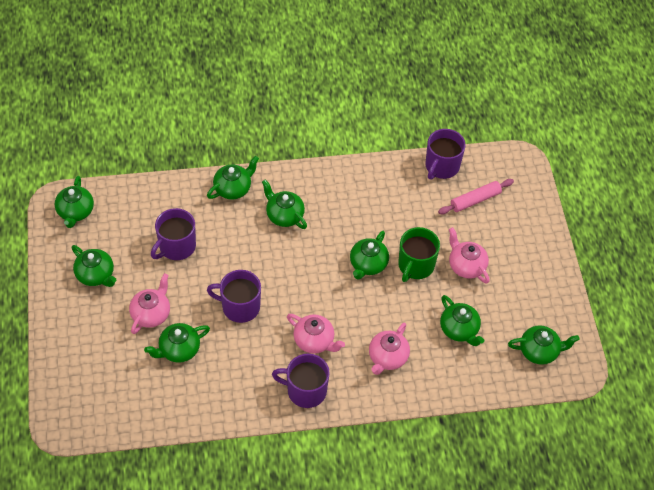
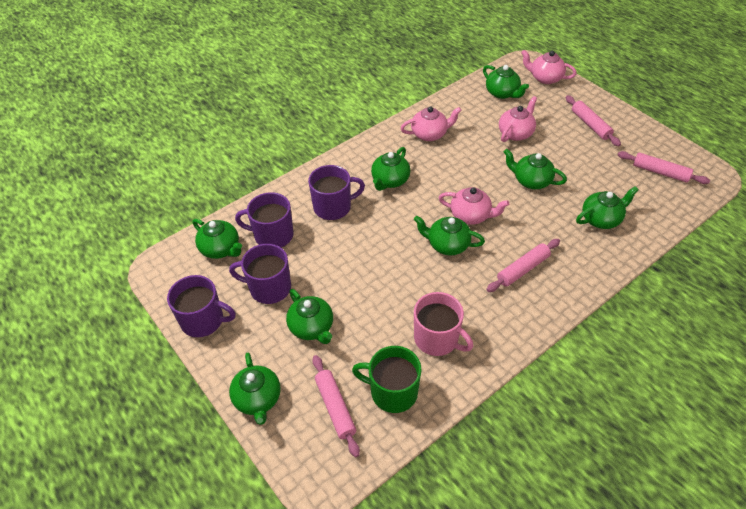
pink mug: 0 -> 1
pink rolling pin: 1 -> 4

